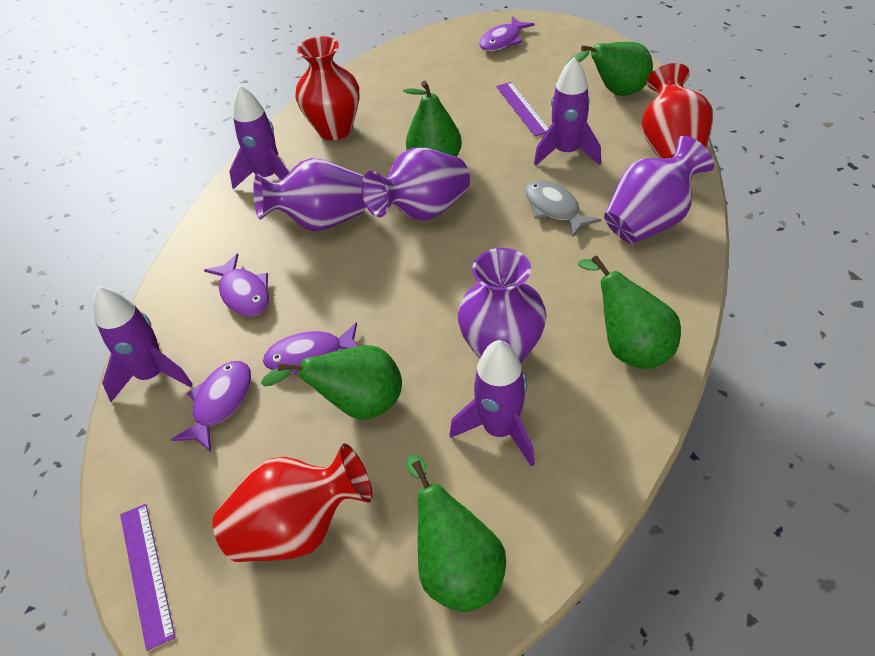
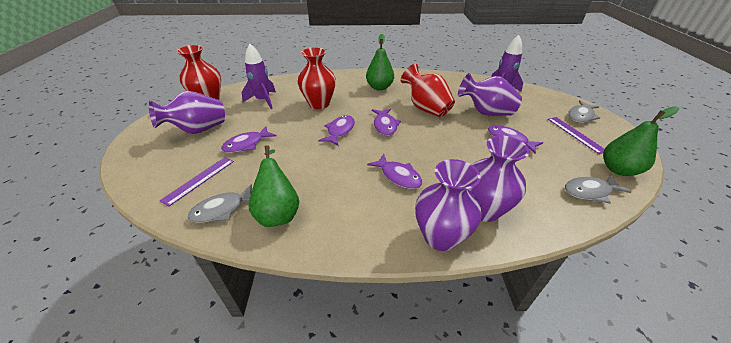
green pear: 5 -> 3
grey fish: 1 -> 3
purple fish: 4 -> 5
purple rocket: 4 -> 2

